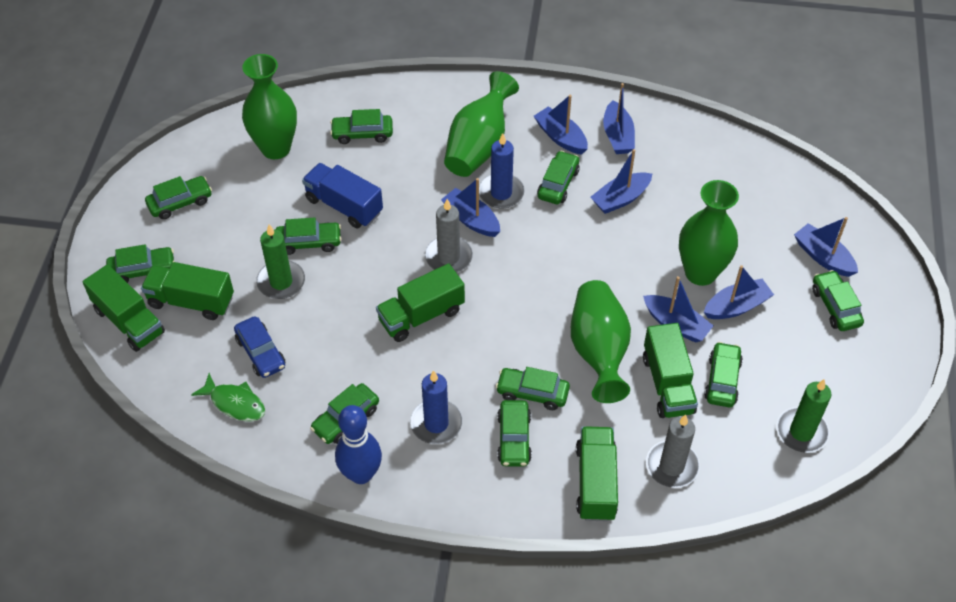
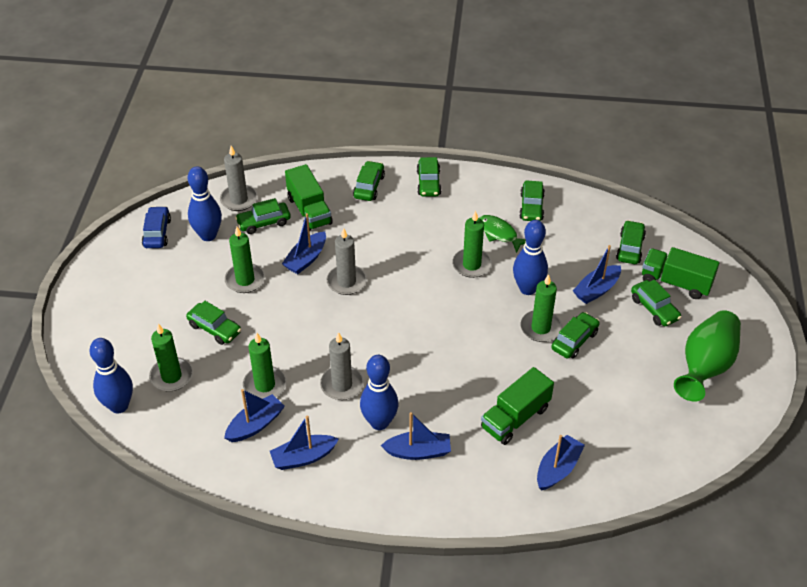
blue boat: 7 -> 6
blue bowling pin: 1 -> 4
blue candle: 2 -> 0
blue truck: 1 -> 0
green candle: 2 -> 5
green car: 10 -> 8
green truck: 5 -> 3
green vase: 4 -> 1
grey candle: 2 -> 3

